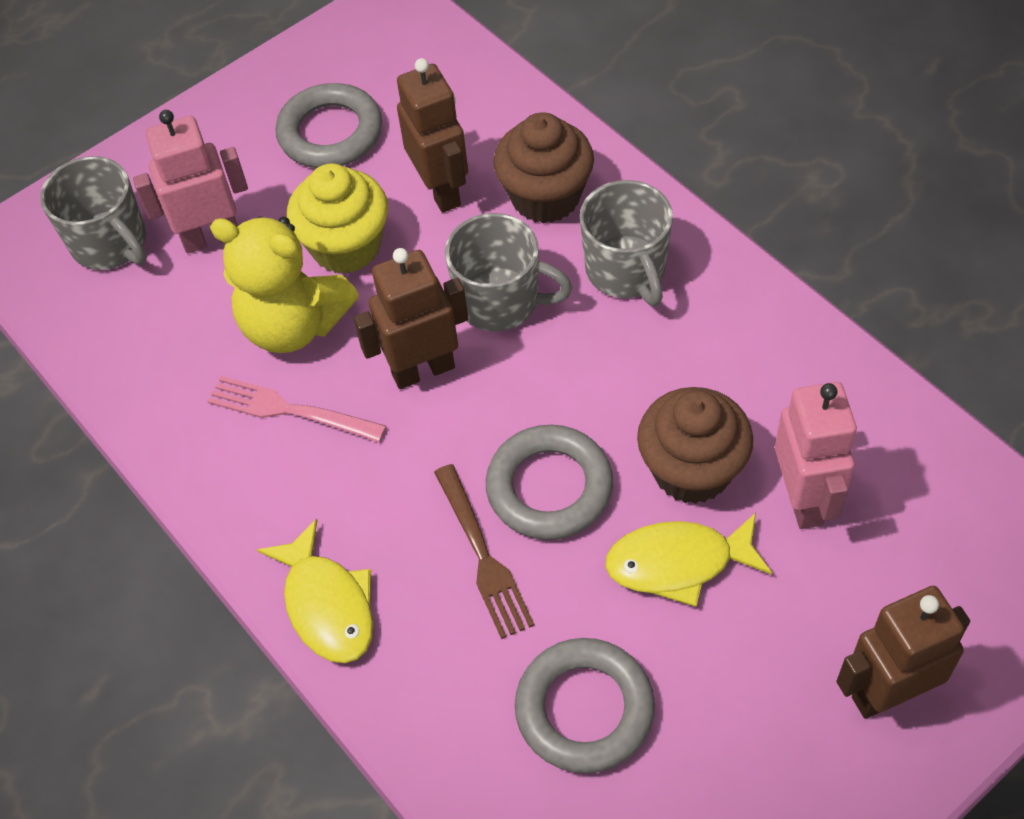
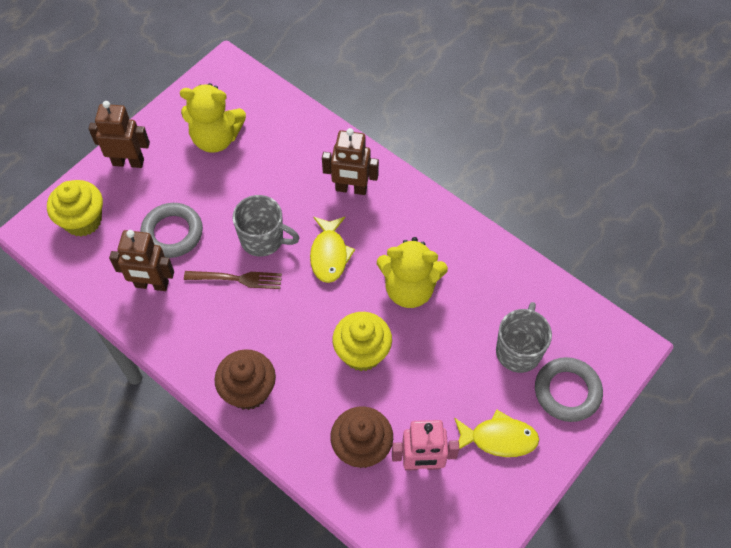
grey mug: 3 -> 2
grey ring: 3 -> 2
pink fork: 1 -> 0
pink robot: 2 -> 1
yellow cupcake: 1 -> 2
yellow teddy bear: 1 -> 2

